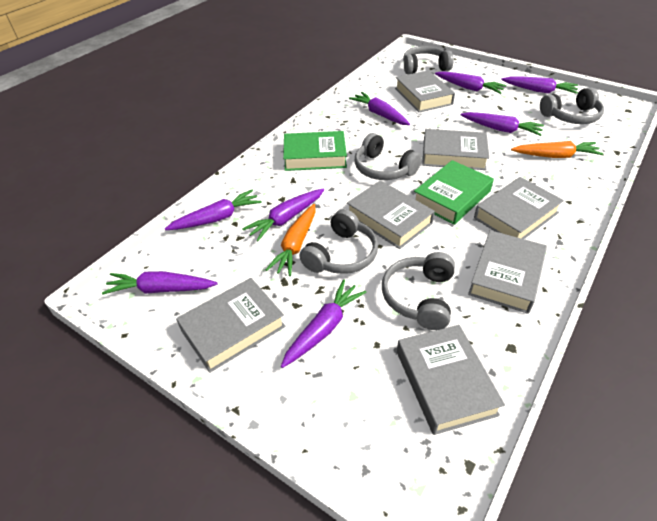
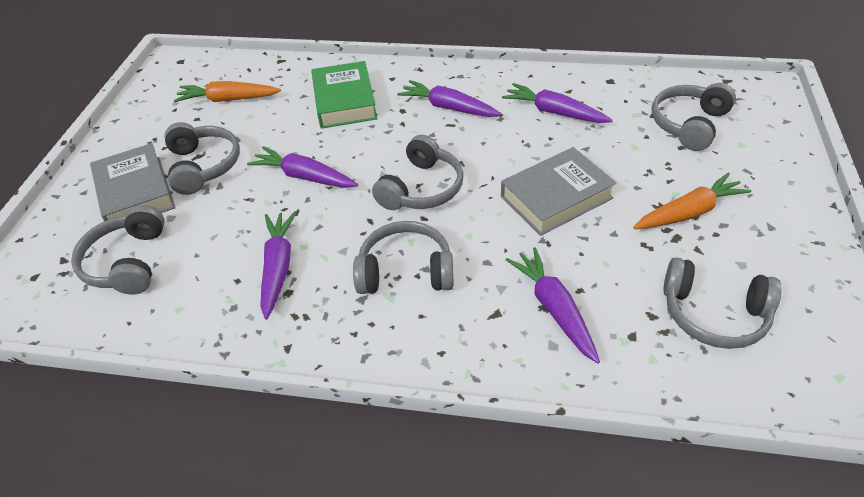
green book: 2 -> 1
grey book: 7 -> 2
grey headphones: 5 -> 6
purple carrot: 8 -> 5

